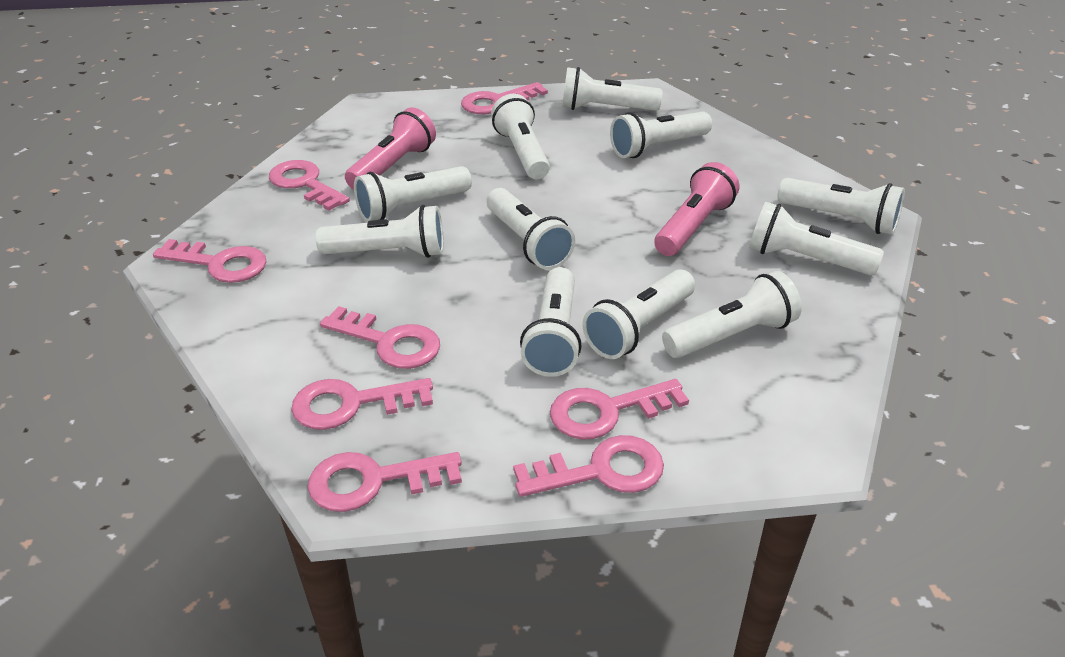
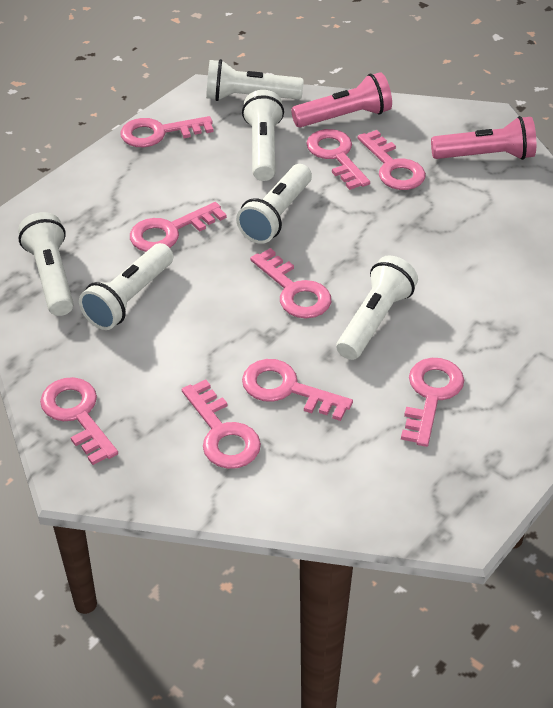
pink key: 8 -> 9
white flashlight: 11 -> 6

